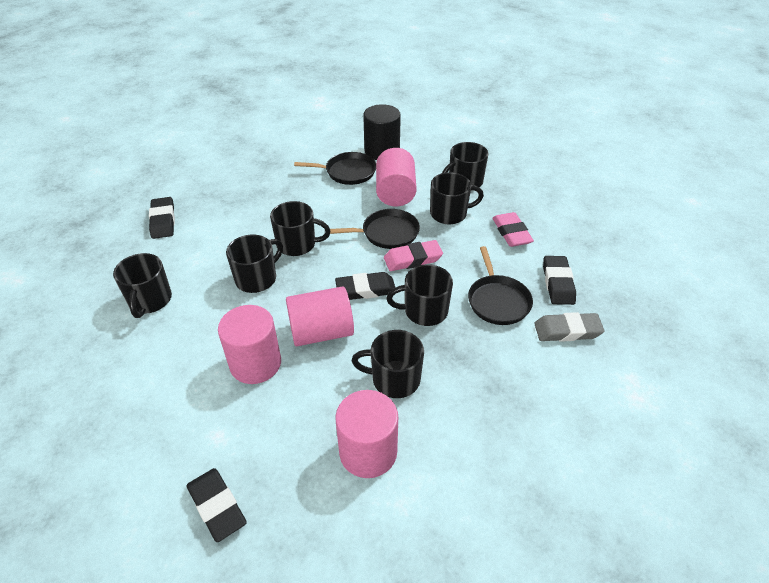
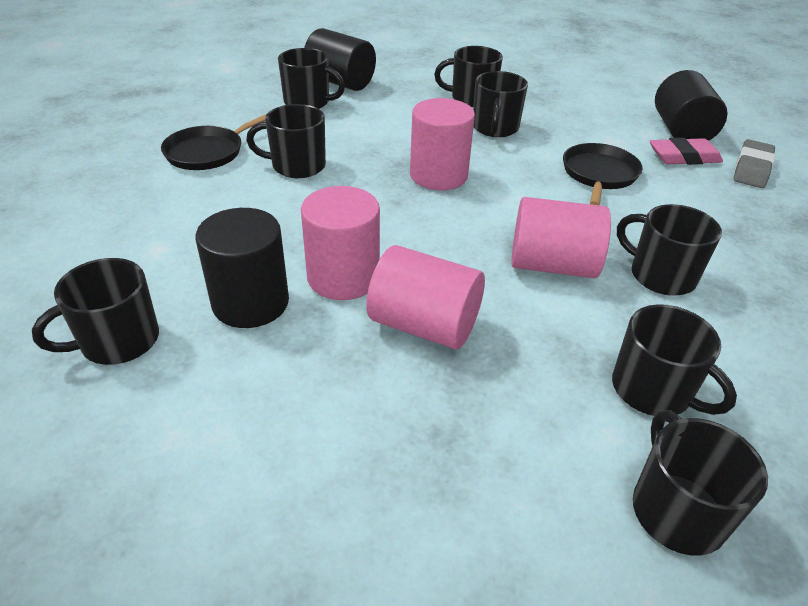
black cylinder: 1 -> 3
black eraser: 4 -> 0
black mug: 7 -> 8
black pan: 3 -> 2
pink eraser: 2 -> 1

